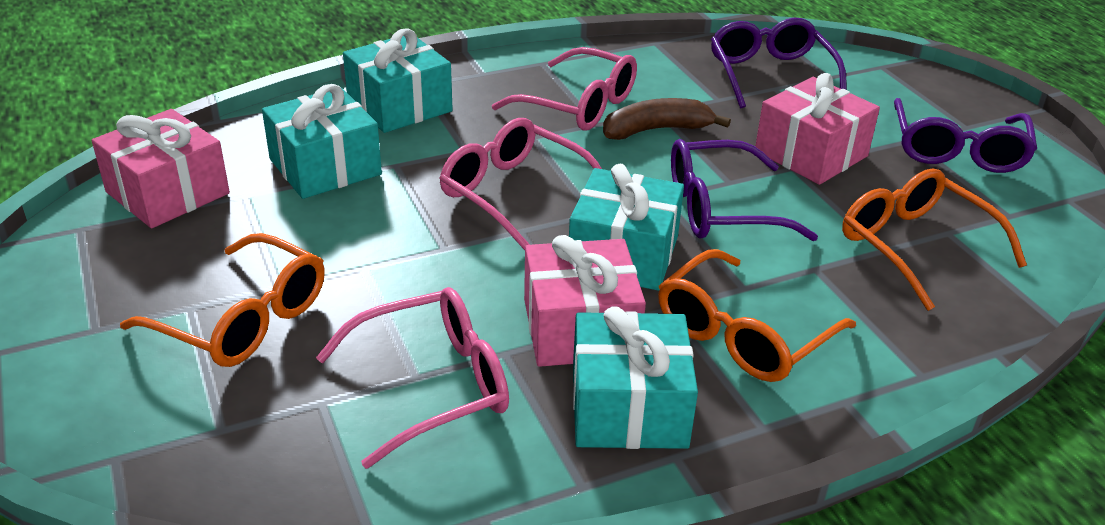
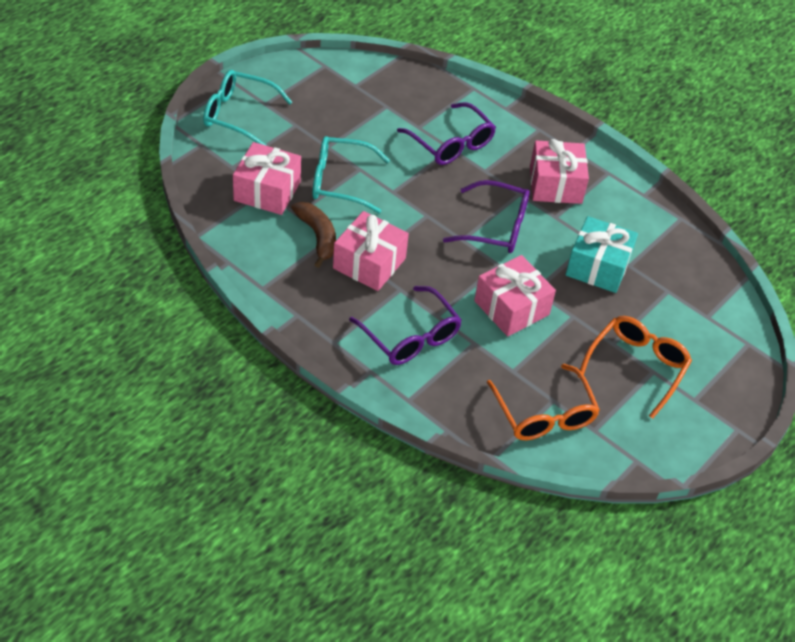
orange glasses: 3 -> 2
pink gift: 3 -> 4
pink glasses: 3 -> 0
turquoise gift: 4 -> 1
turquoise glasses: 0 -> 2

